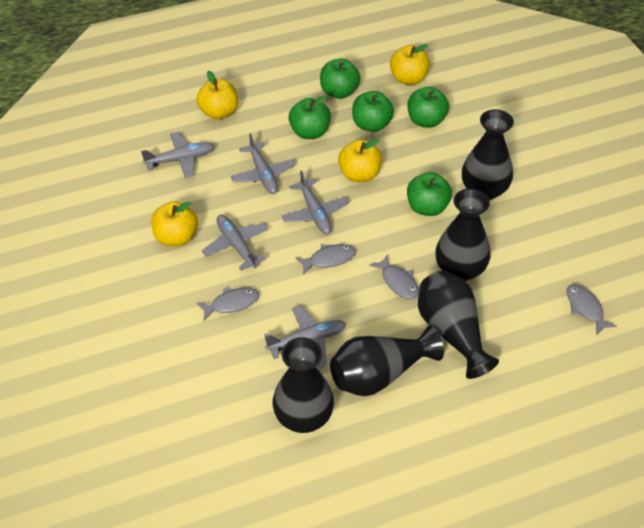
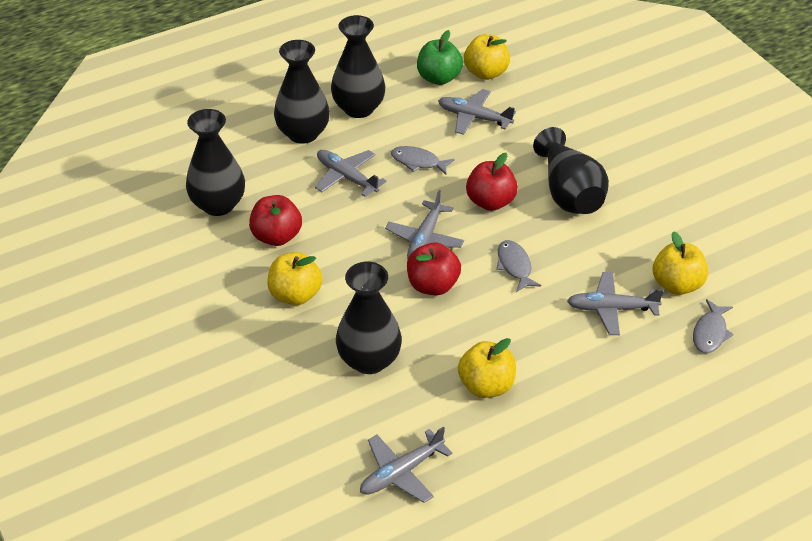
green apple: 5 -> 1
grey fish: 4 -> 3
red apple: 0 -> 3

